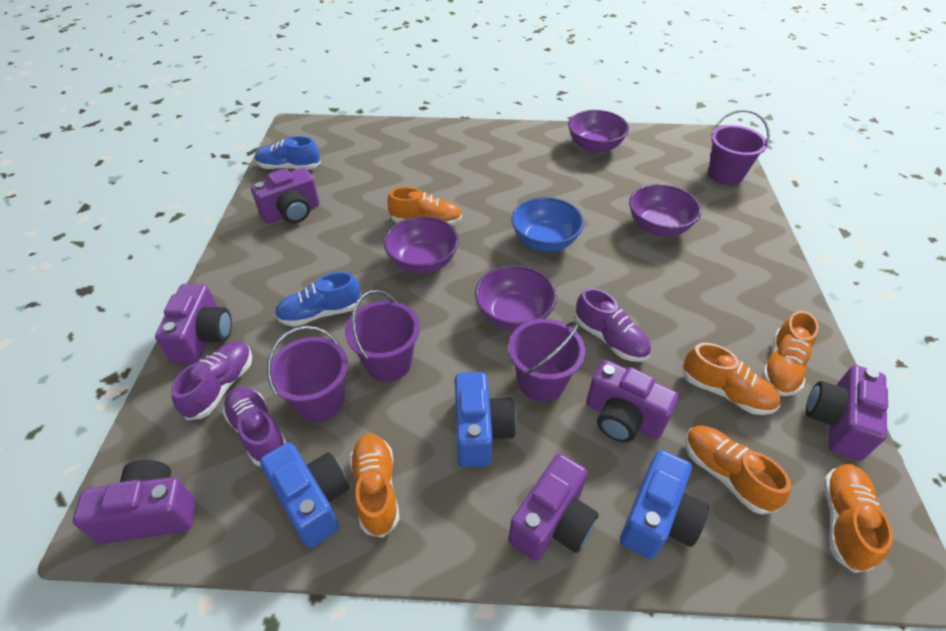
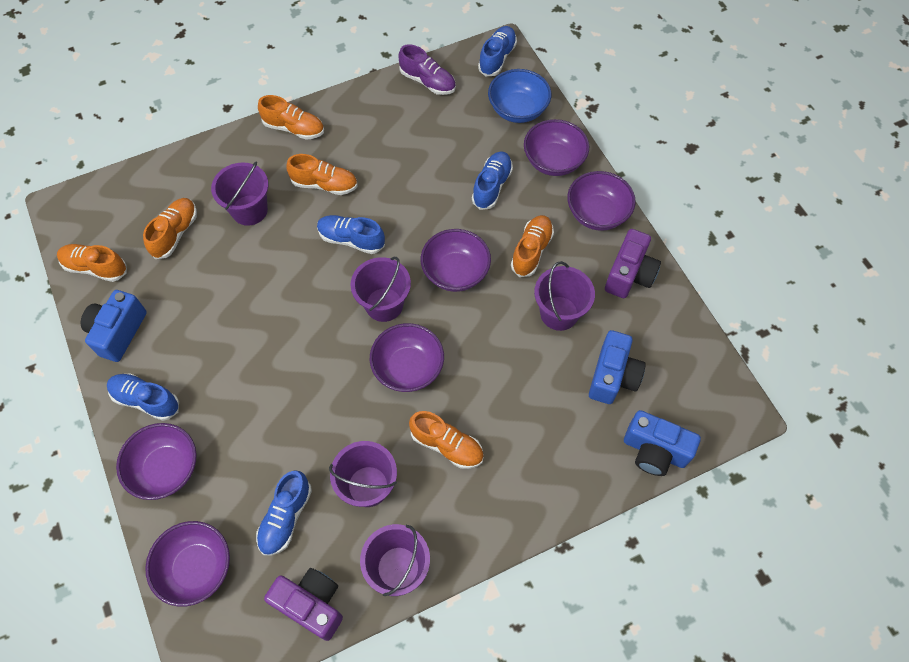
blue shoe: 2 -> 5
purple bowl: 4 -> 6
purple bucket: 4 -> 5
purple camera: 6 -> 2
purple shoe: 3 -> 1

